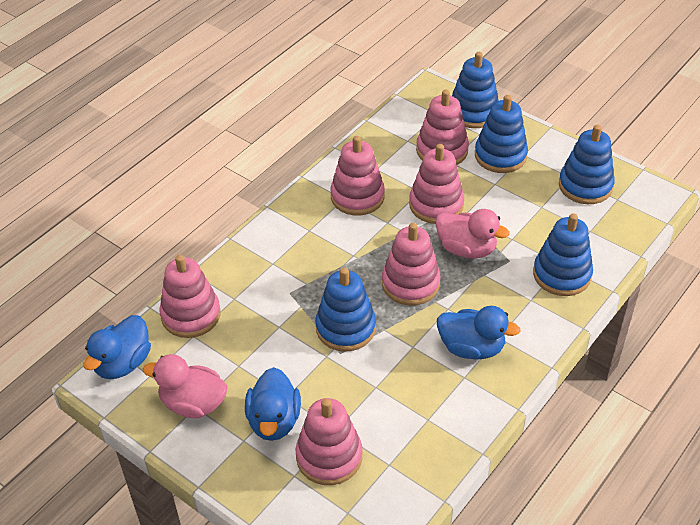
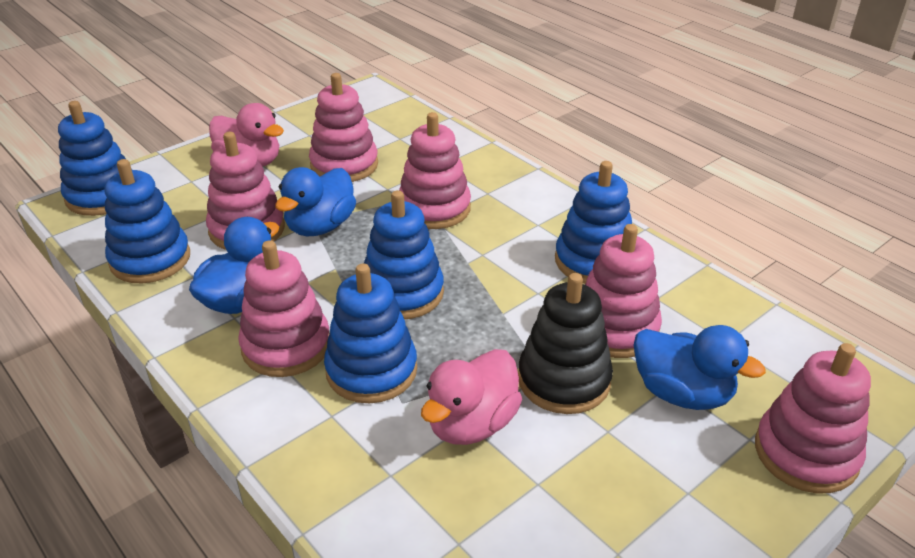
black stacking toy: 0 -> 1

